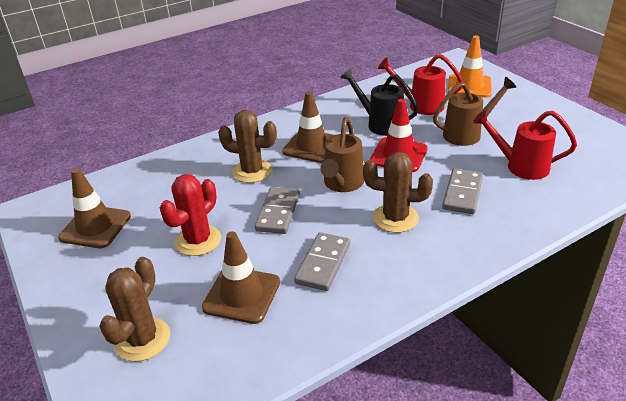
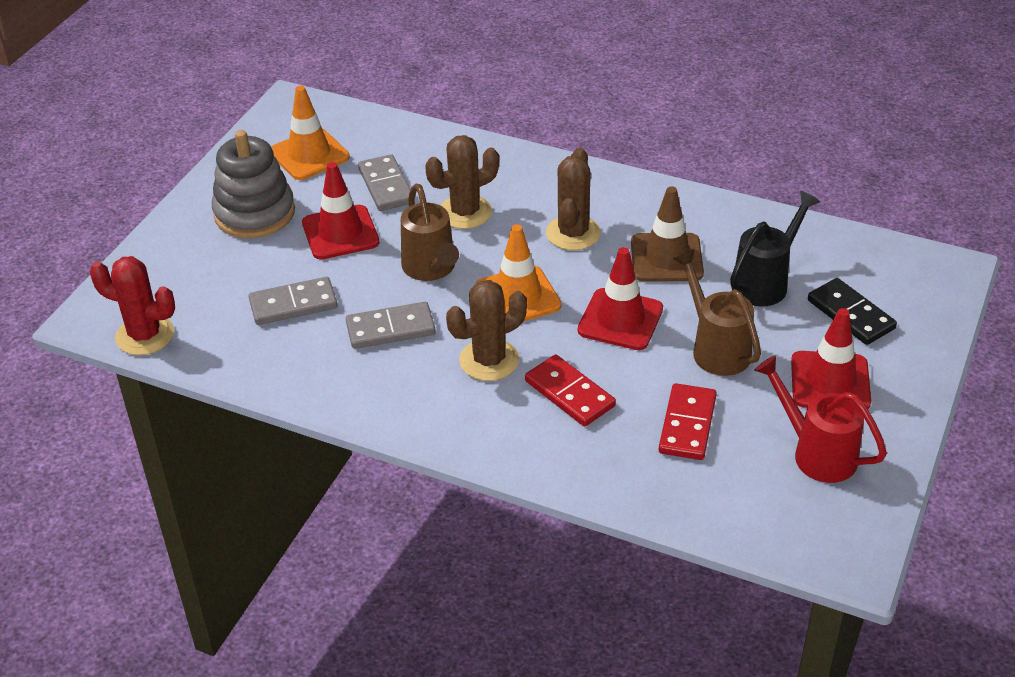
black domino: 0 -> 1
brown traffic cone: 3 -> 1
grey stacking toy: 0 -> 1
orange traffic cone: 1 -> 2
red domino: 0 -> 2
red traffic cone: 1 -> 3
red watering can: 2 -> 1

